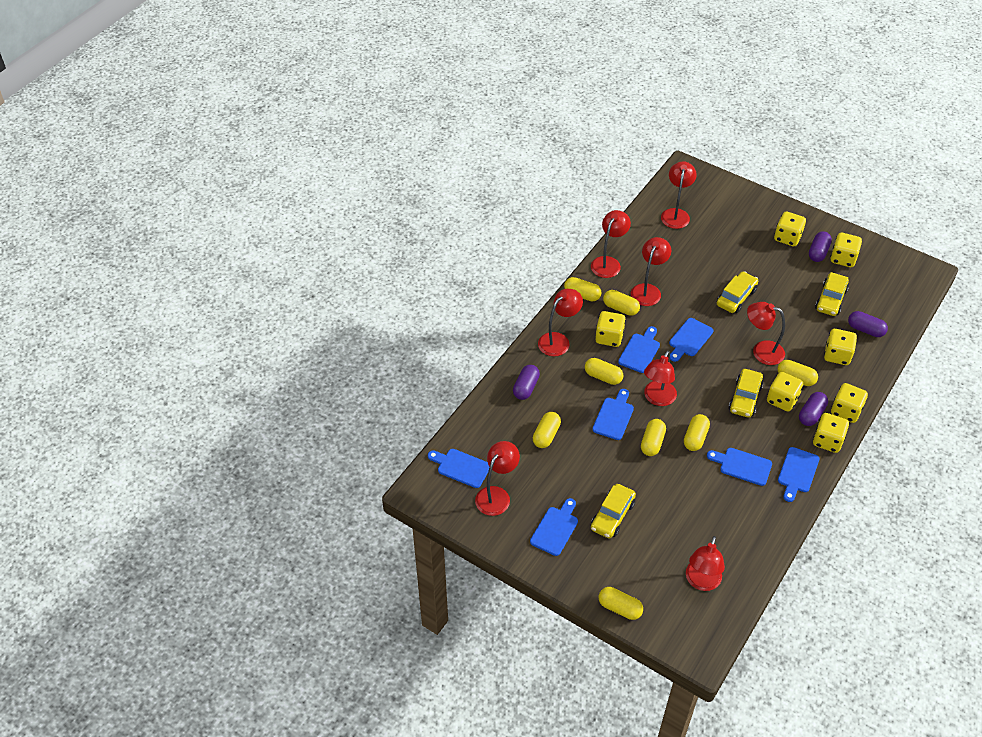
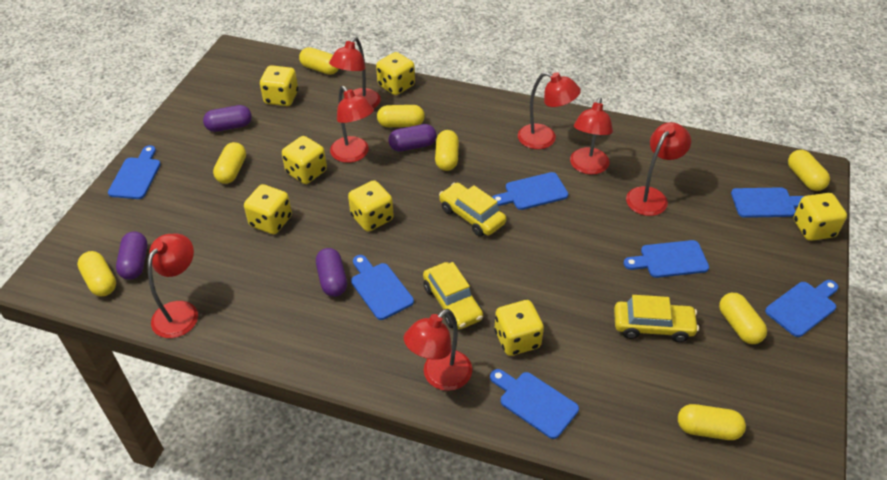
red lamp: 8 -> 7
yellow car: 4 -> 3

